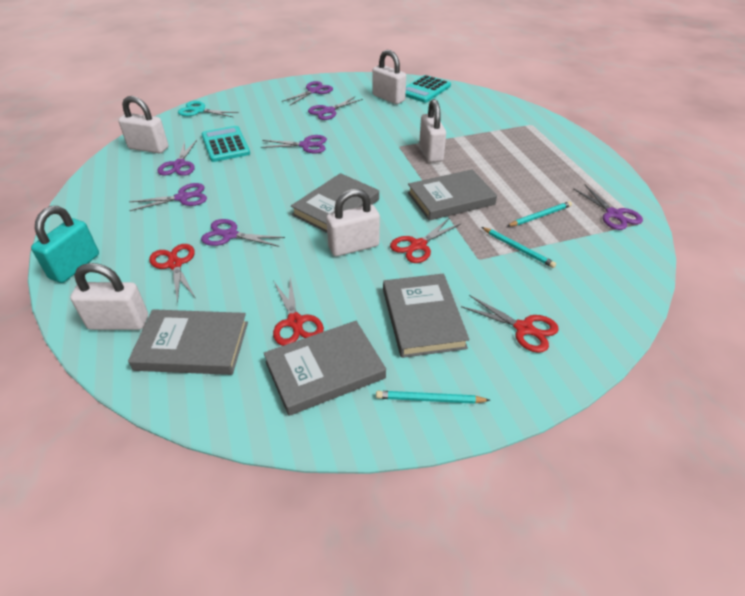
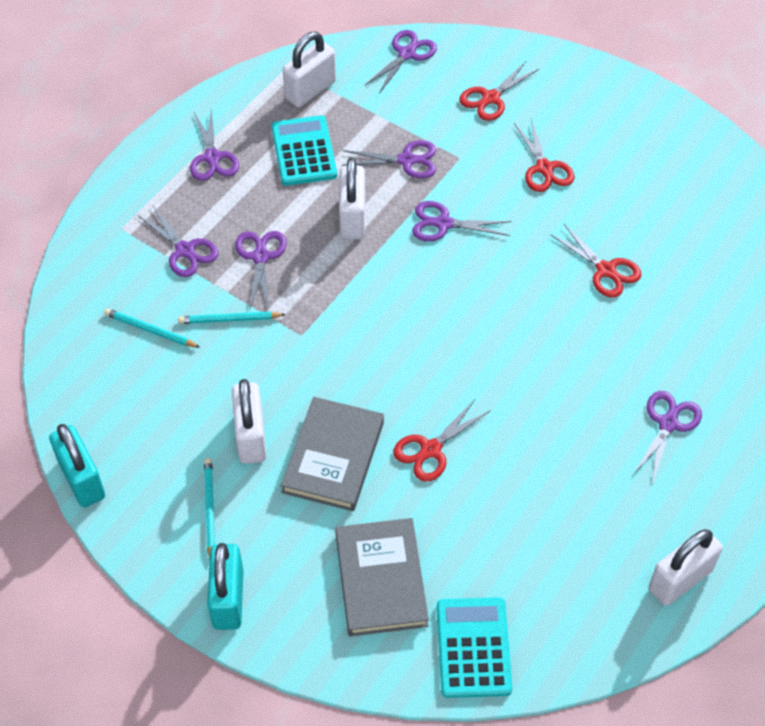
grey book: 5 -> 2
turquoise padlock: 1 -> 2
turquoise scissors: 1 -> 0
white padlock: 5 -> 4

